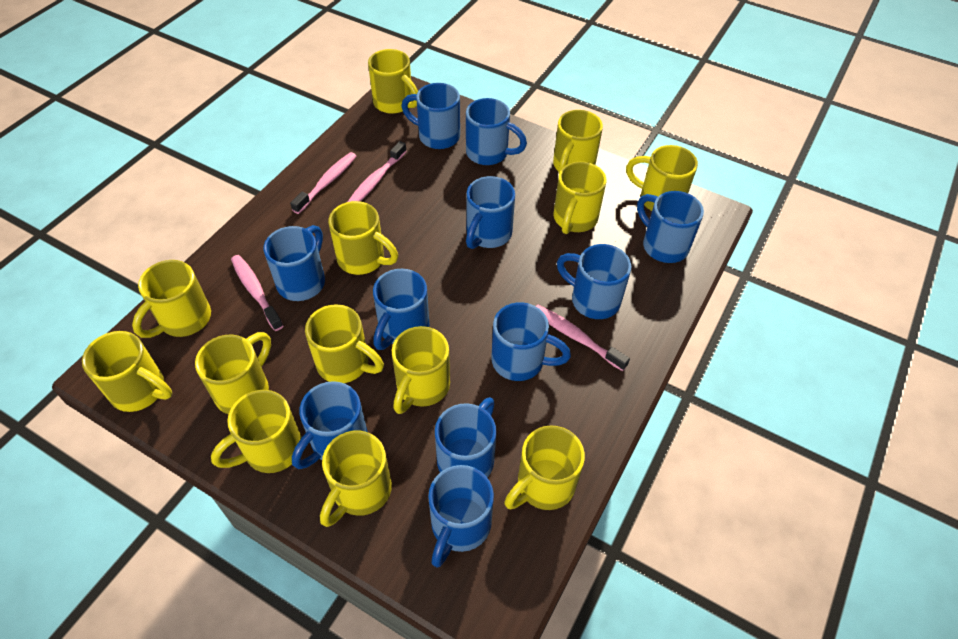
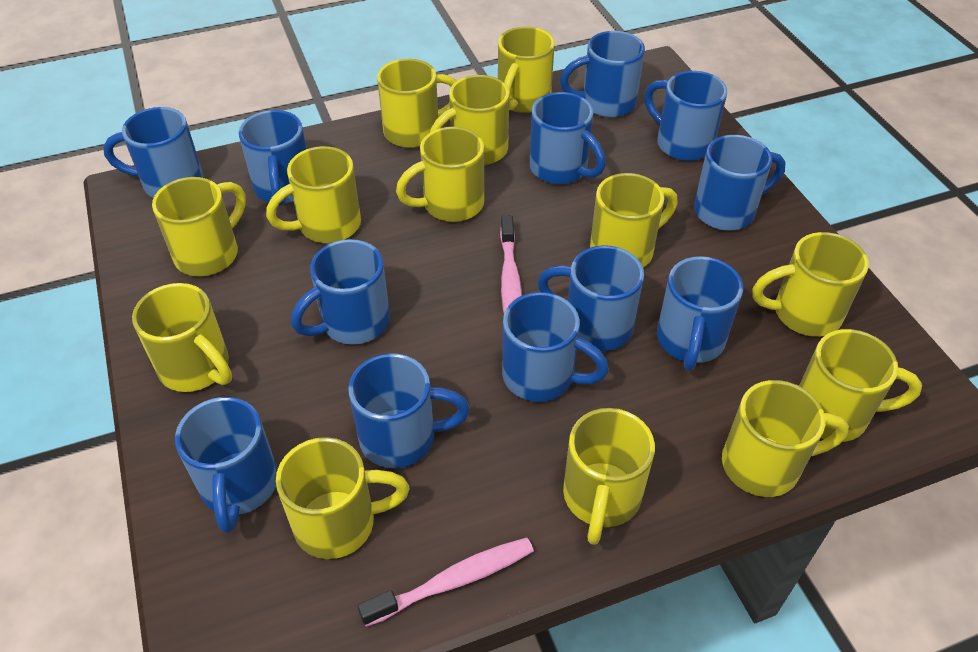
blue mug: 11 -> 12
pink toothbrush: 4 -> 2

